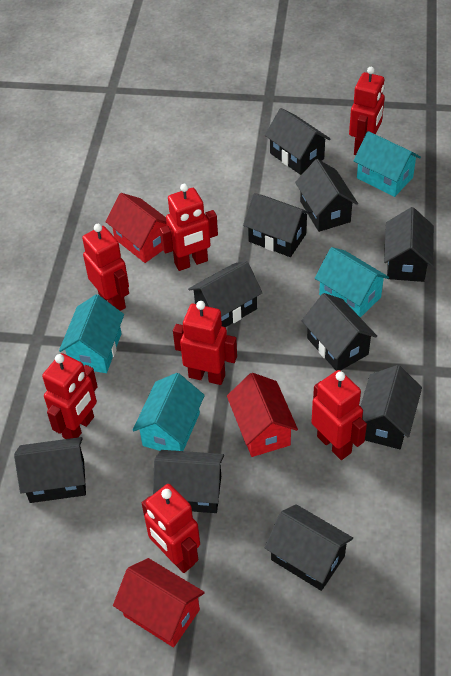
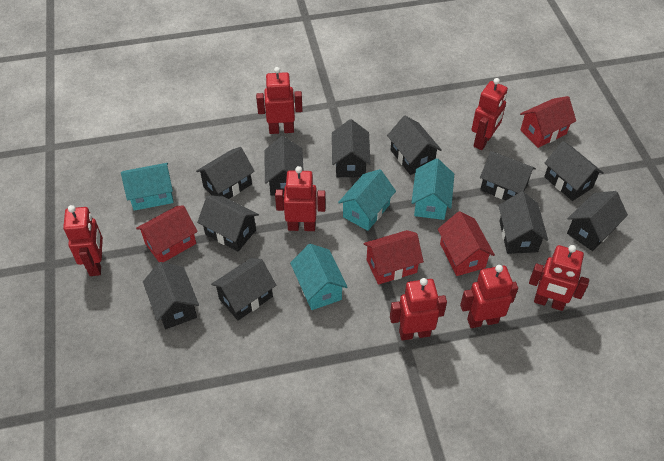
black house: 10 -> 11
red house: 3 -> 4

